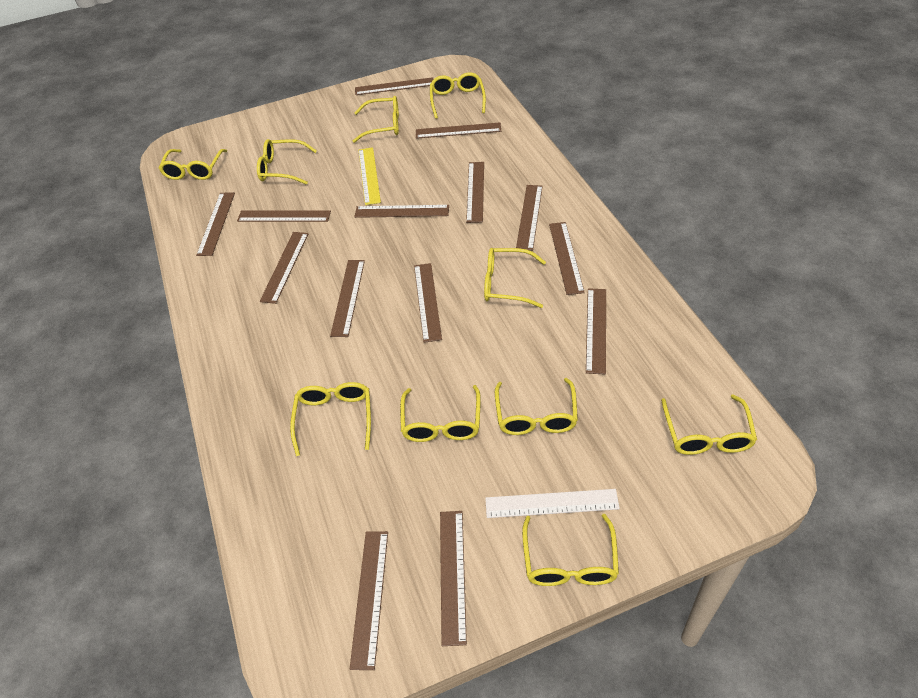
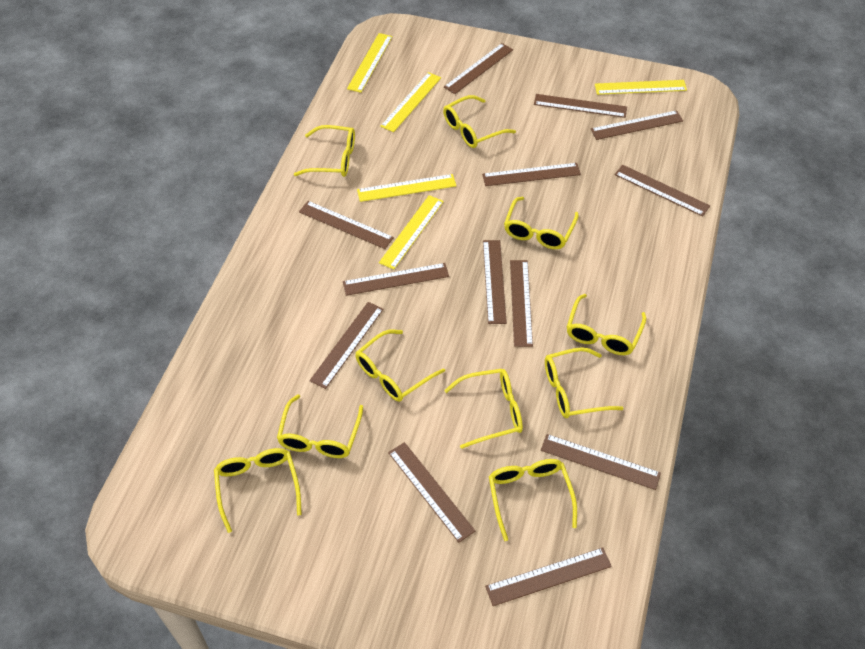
brown ruler: 14 -> 13
white ruler: 1 -> 0
yellow ruler: 1 -> 5

